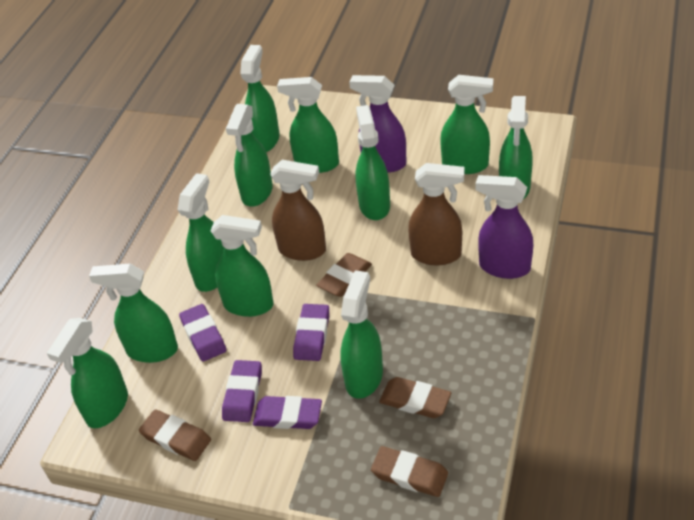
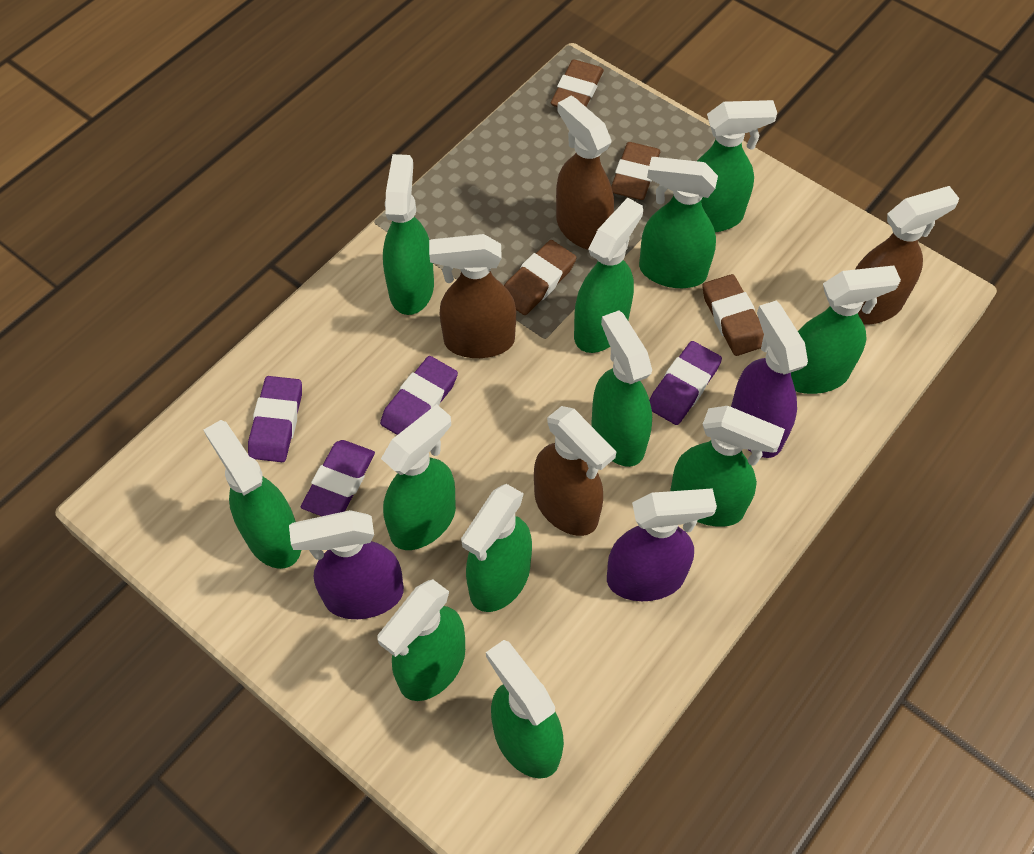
brown spray bottle: 2 -> 4
green spray bottle: 11 -> 12
purple spray bottle: 2 -> 3

